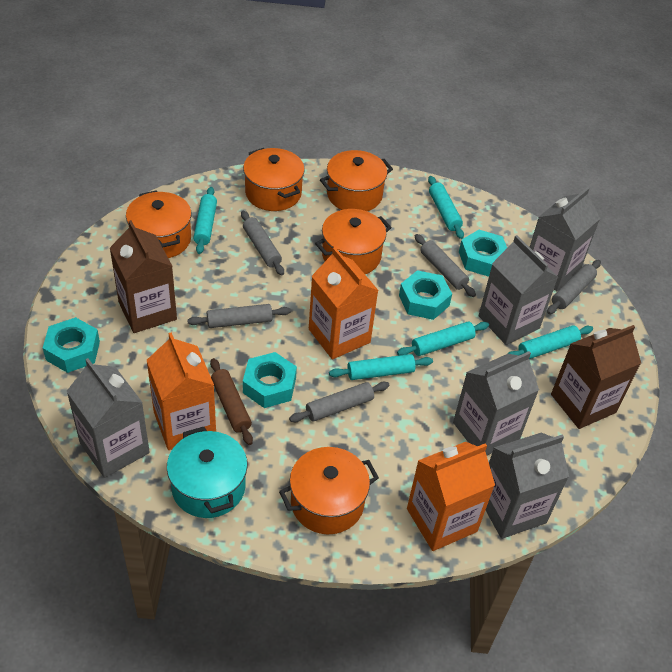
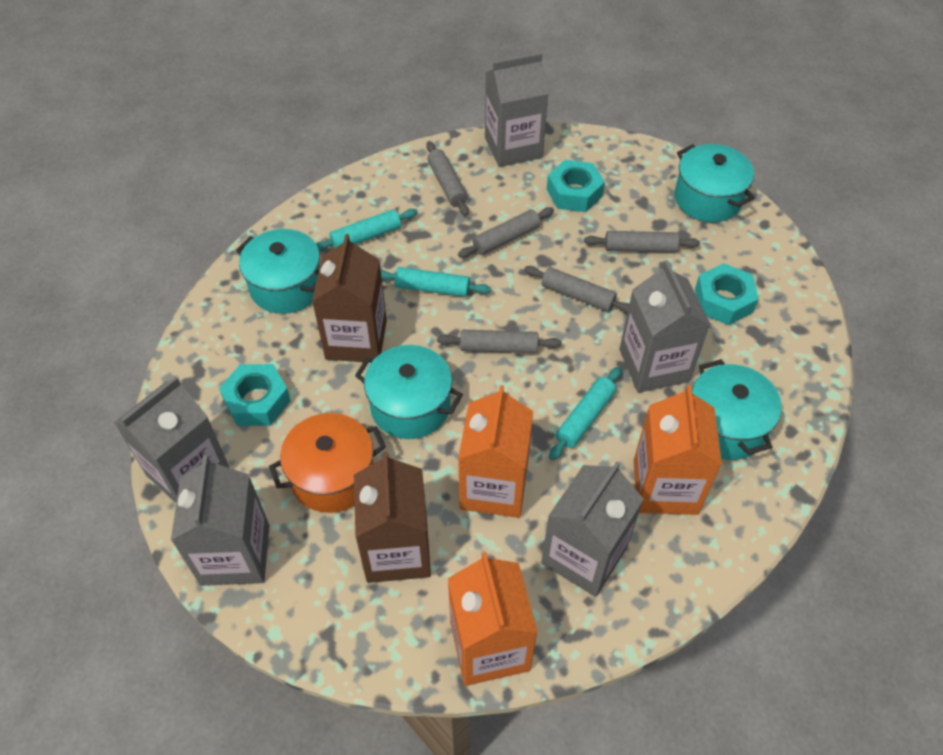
brown rolling pin: 1 -> 0
orange pot: 5 -> 1
turquoise nut: 4 -> 3
turquoise pot: 1 -> 4
turquoise rolling pin: 5 -> 3

